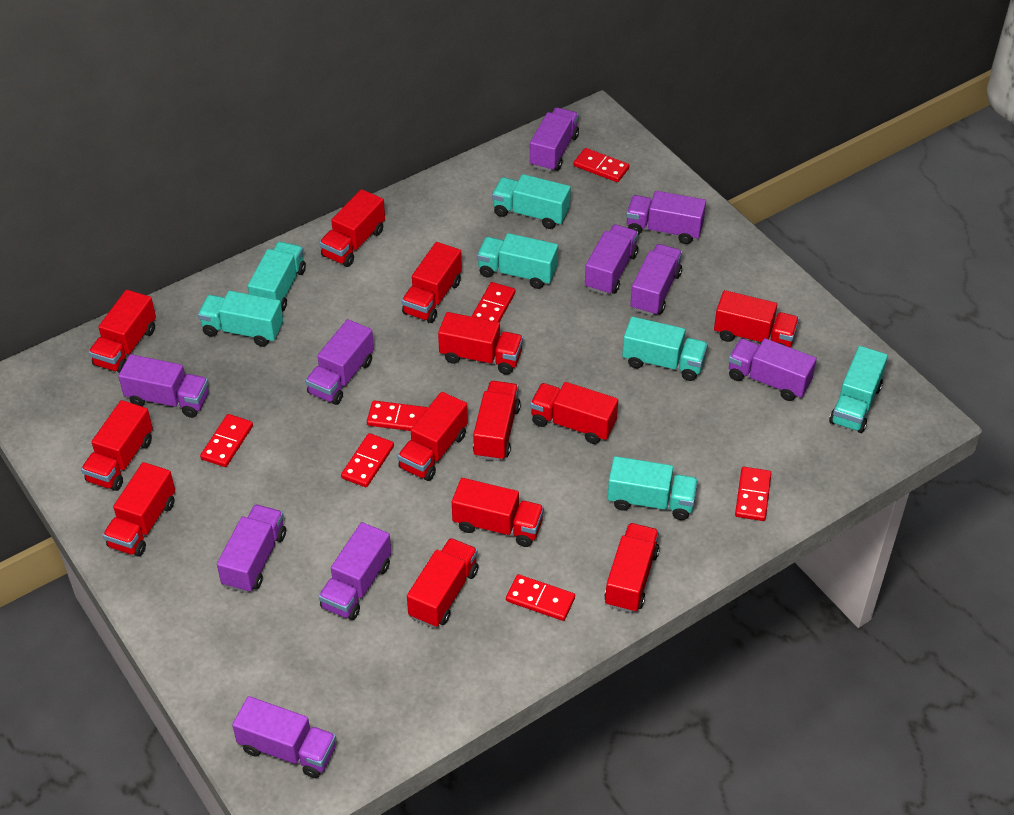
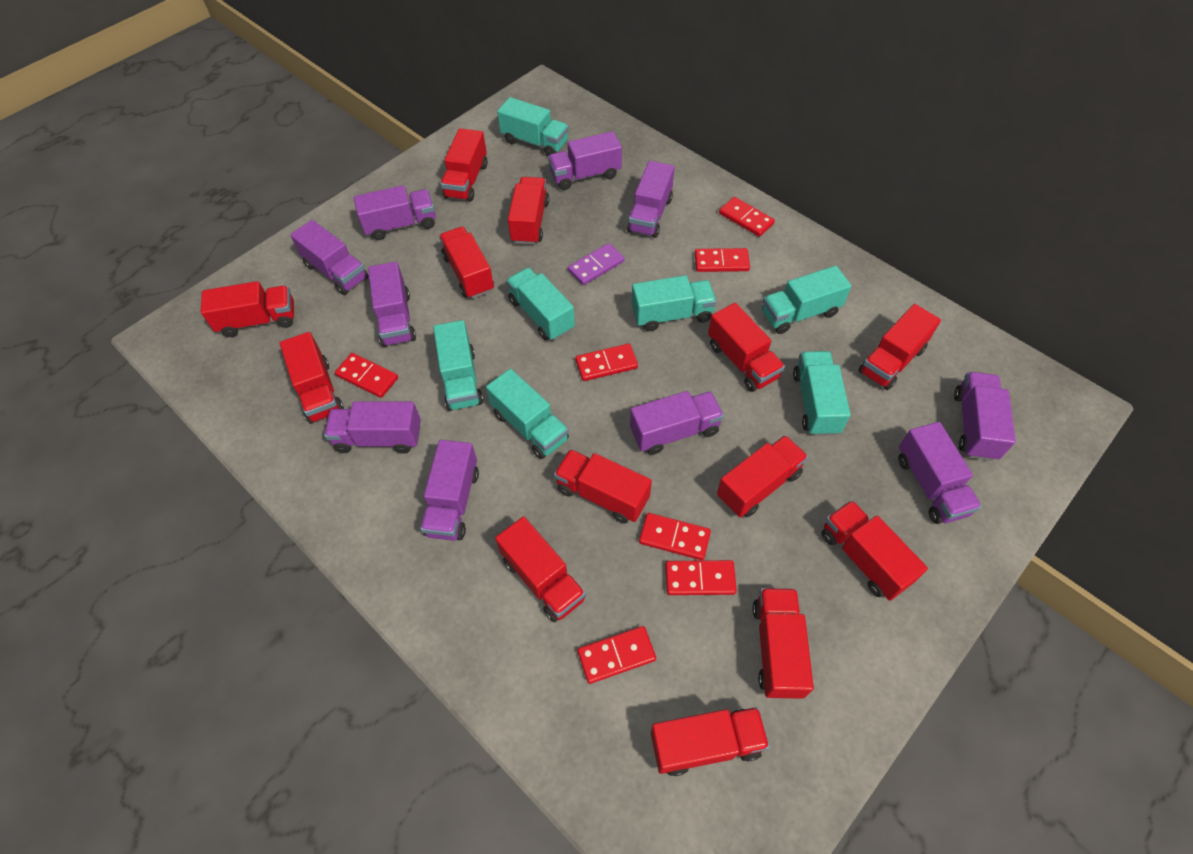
purple domino: 0 -> 1

